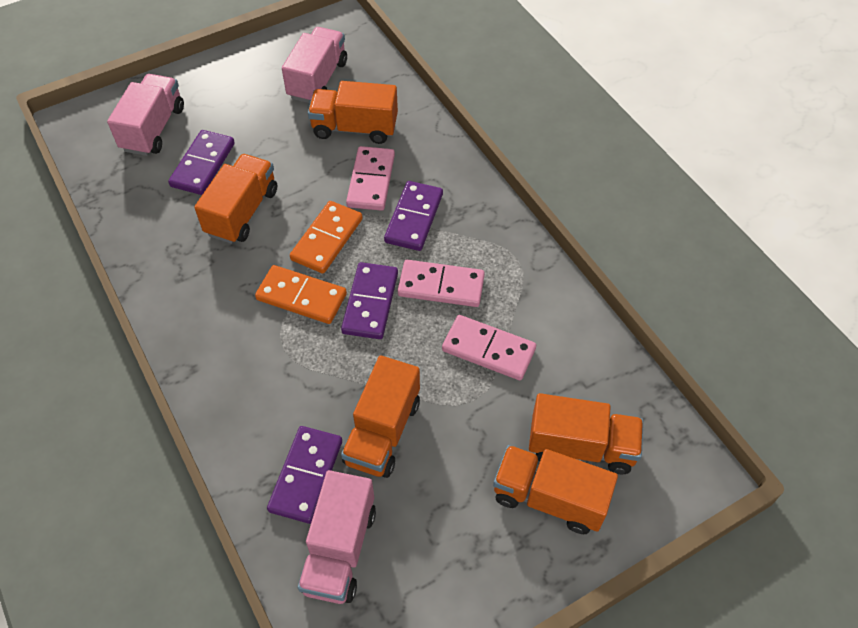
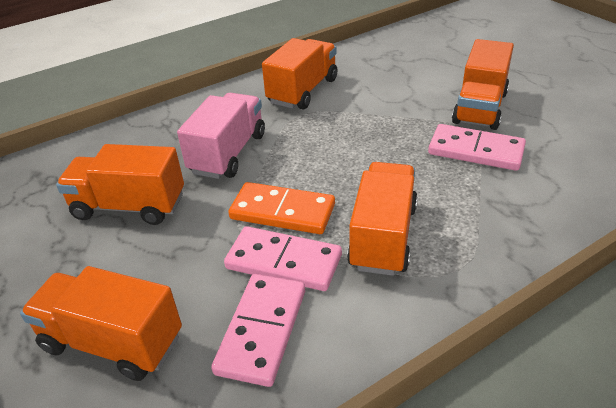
orange domino: 2 -> 1
pink truck: 3 -> 1
purple domino: 4 -> 0

